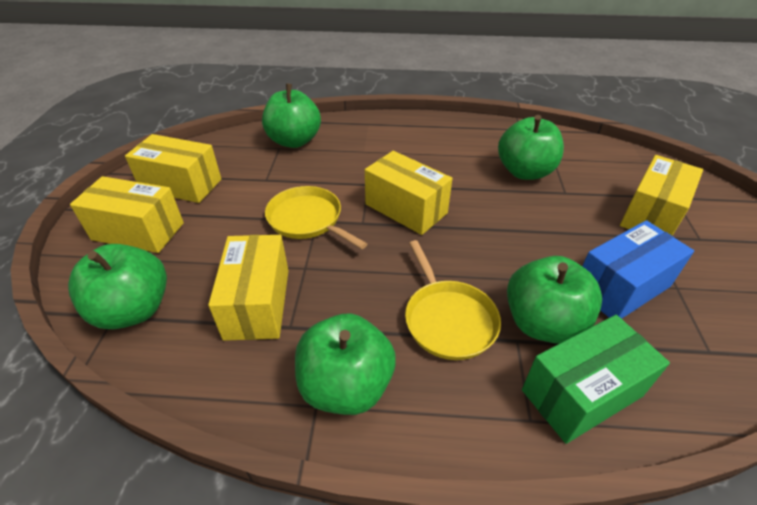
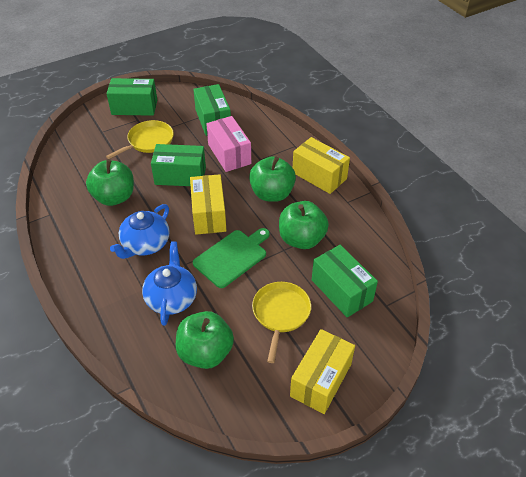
blue box: 1 -> 0
blue teapot: 0 -> 2
green apple: 5 -> 4
green box: 1 -> 4
green cutting board: 0 -> 1
pink box: 0 -> 1
yellow box: 5 -> 3

